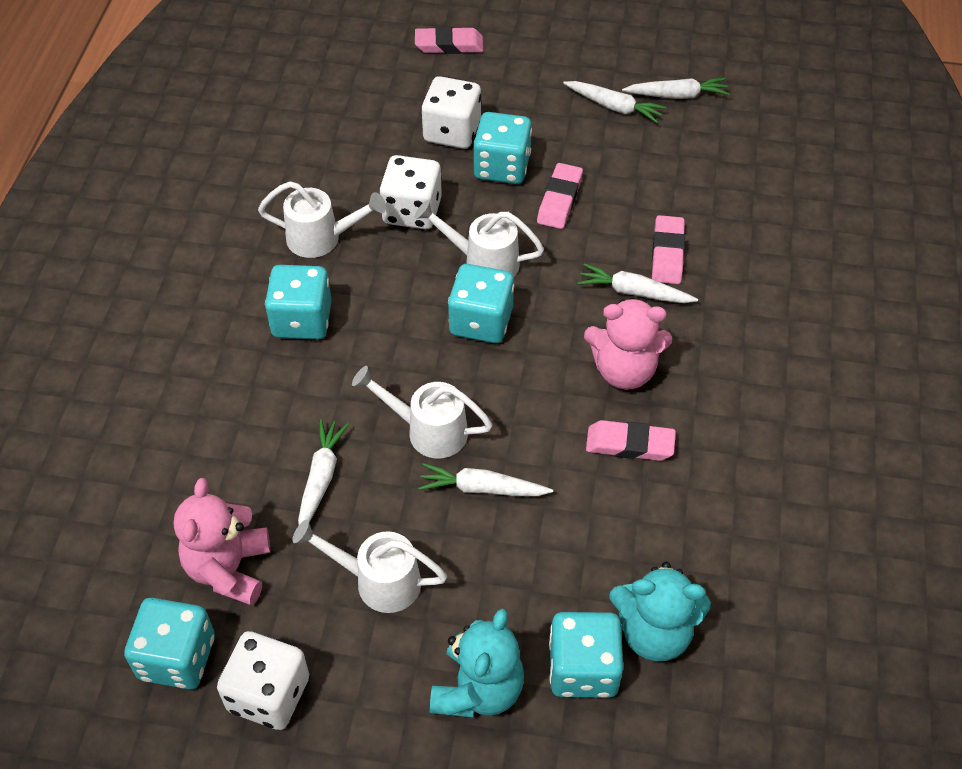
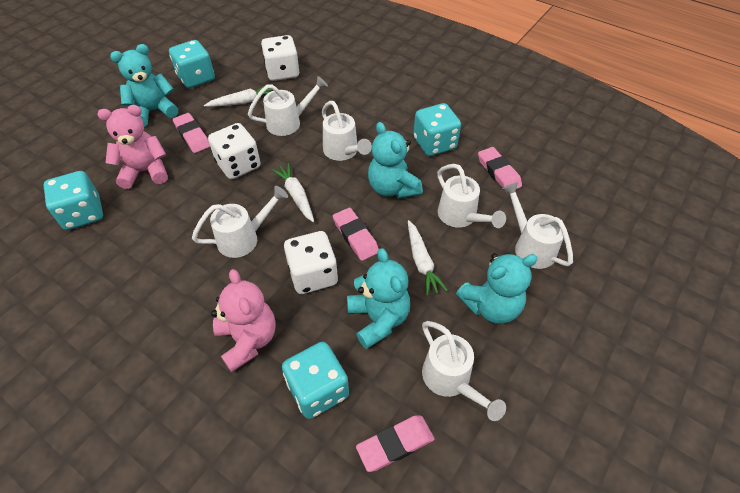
turquoise dice: 5 -> 4
turquoise teddy bear: 2 -> 4
white carrot: 5 -> 3
white watering can: 4 -> 6

